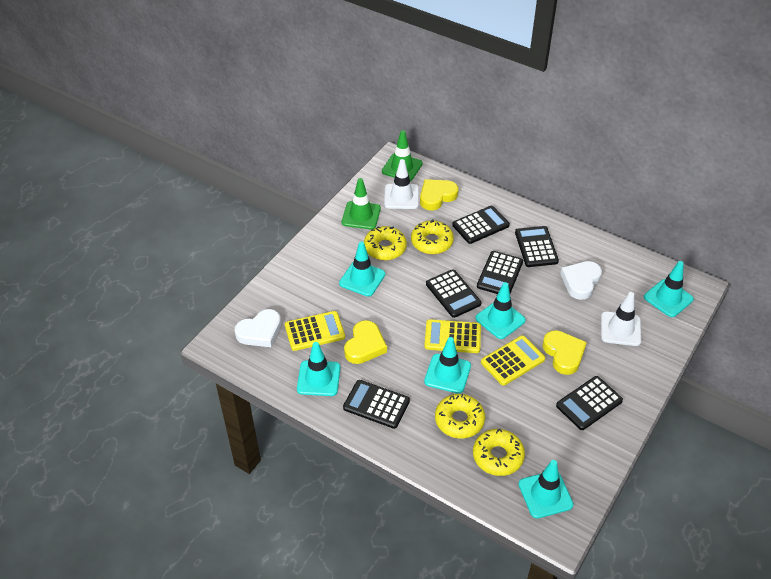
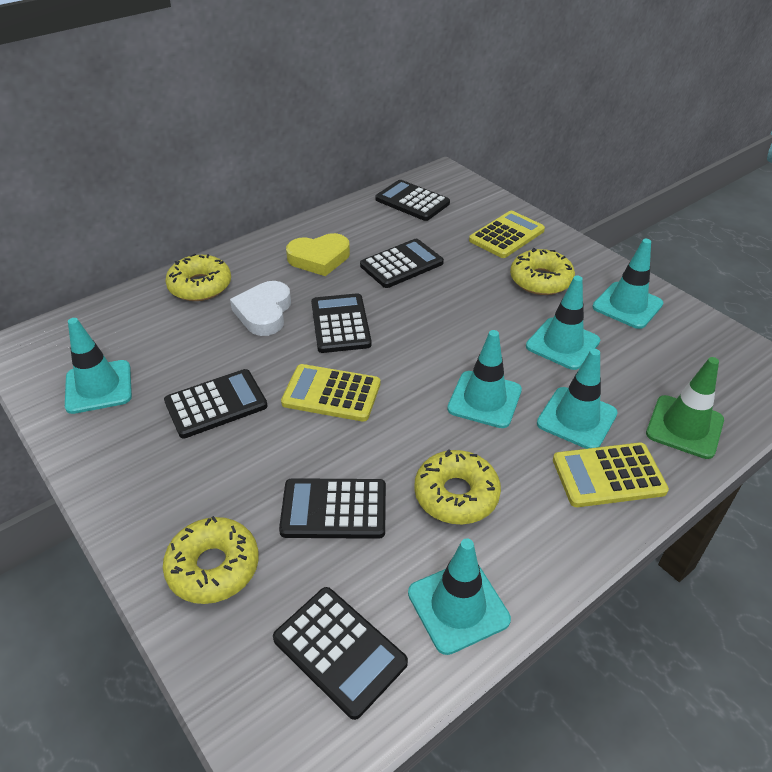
green traffic cone: 2 -> 1
white heart: 2 -> 1
white traffic cone: 2 -> 0
yellow heart: 3 -> 1

